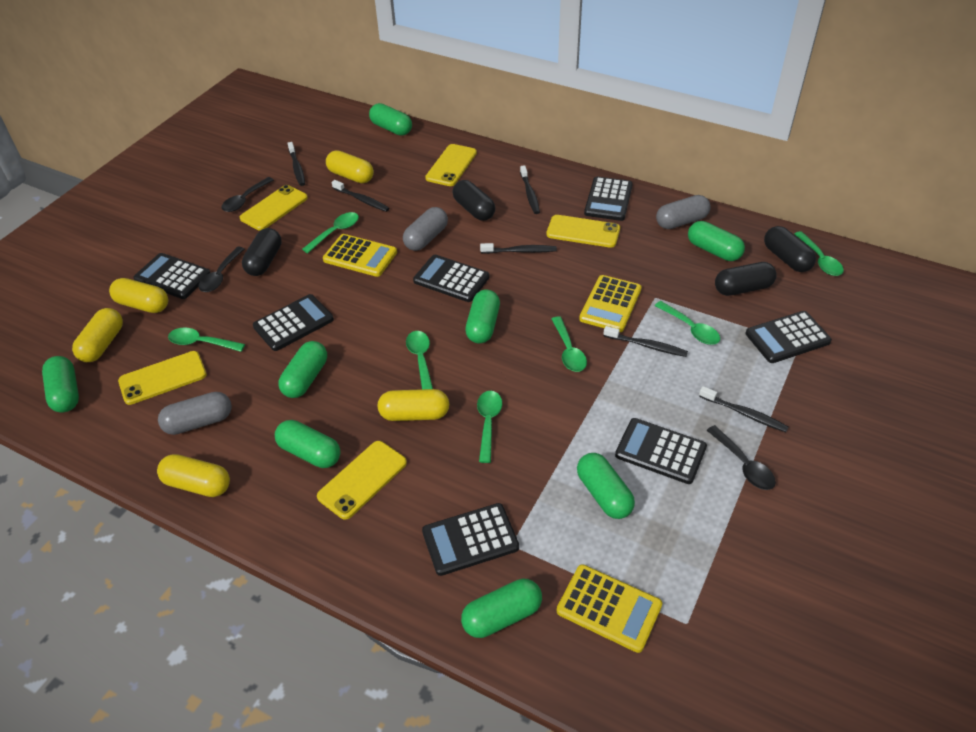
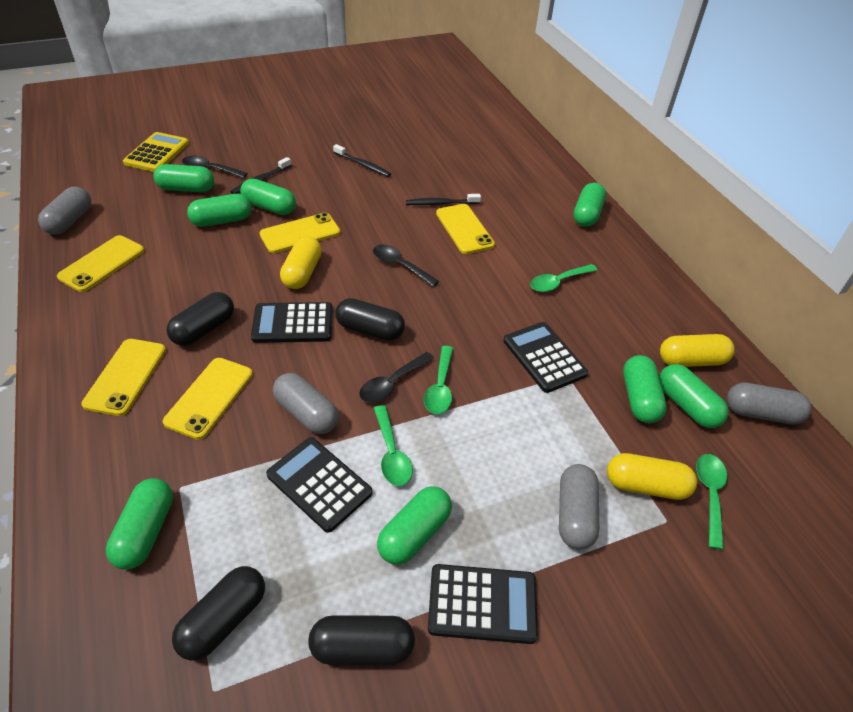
black calculator: 7 -> 4
black toothbrush: 6 -> 3
green spoon: 7 -> 4
grey capsule: 3 -> 4
yellow calculator: 3 -> 1
yellow capsule: 5 -> 3

